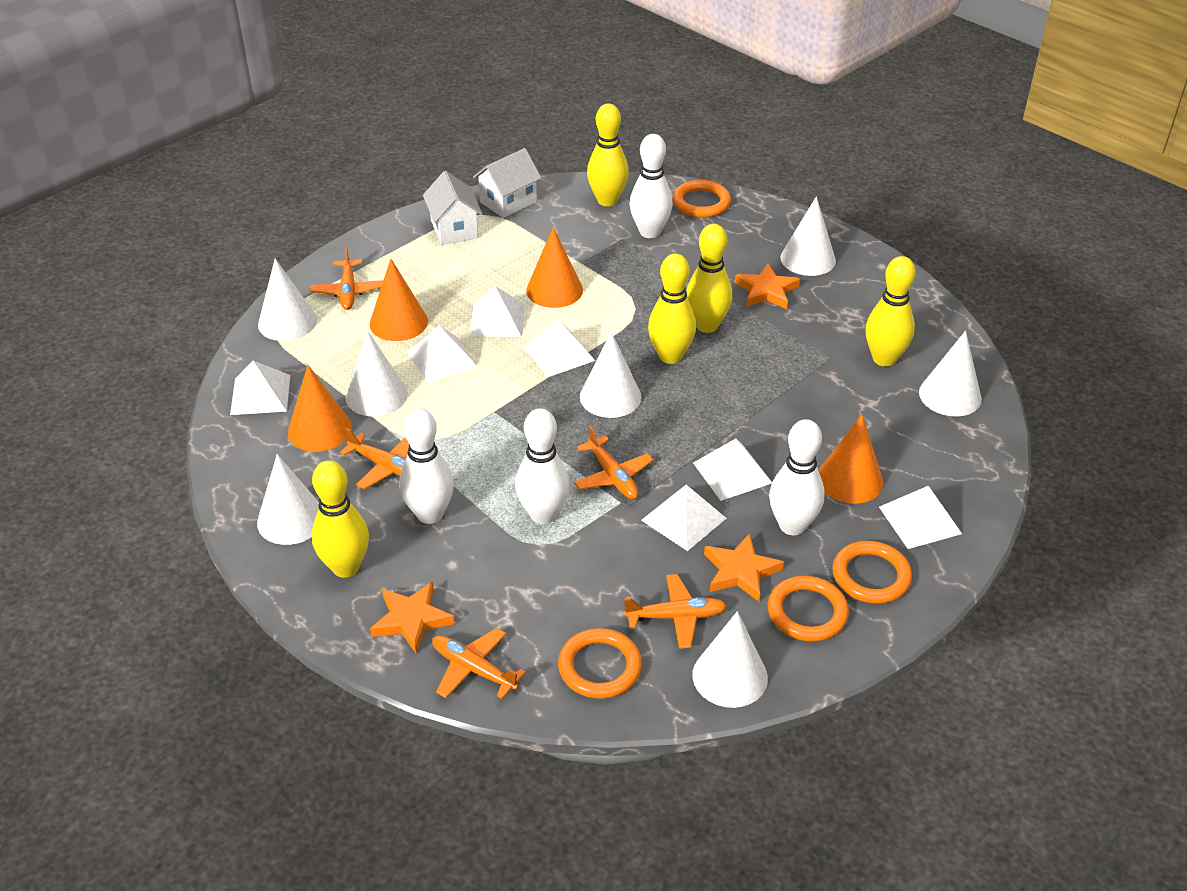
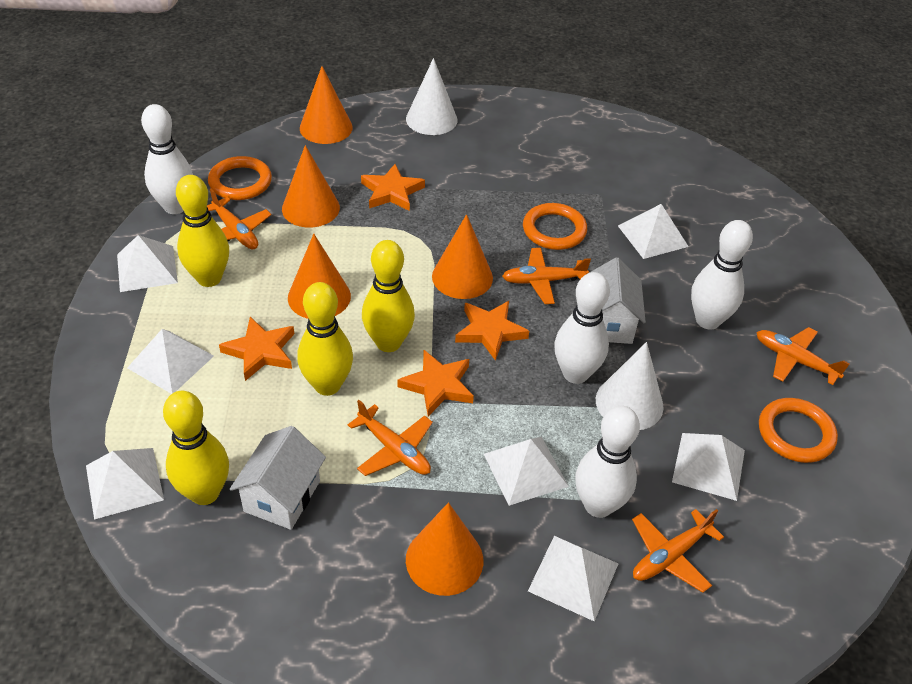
orange cone: 4 -> 5
orange ring: 4 -> 3
orange star: 3 -> 4
white cone: 7 -> 2
yellow bowling pin: 5 -> 4

